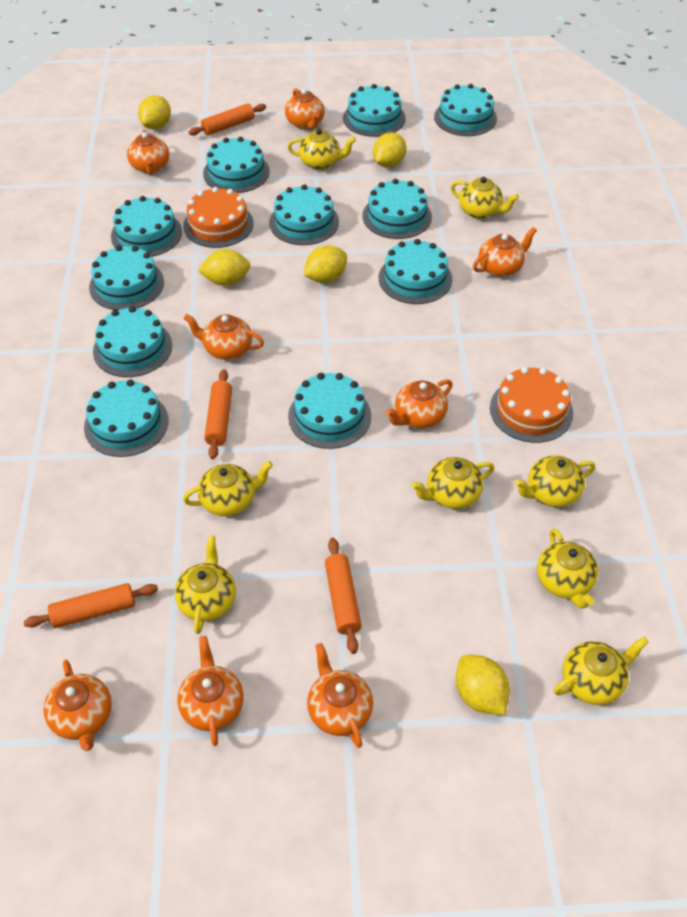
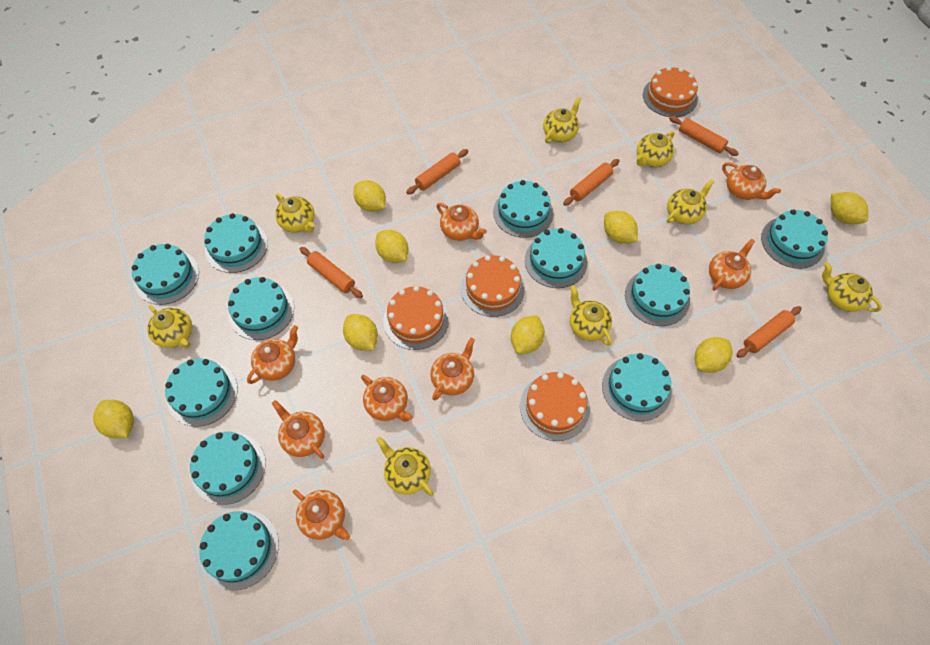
orange cake: 2 -> 4
orange rolling pin: 4 -> 5
yellow lemon: 5 -> 8

